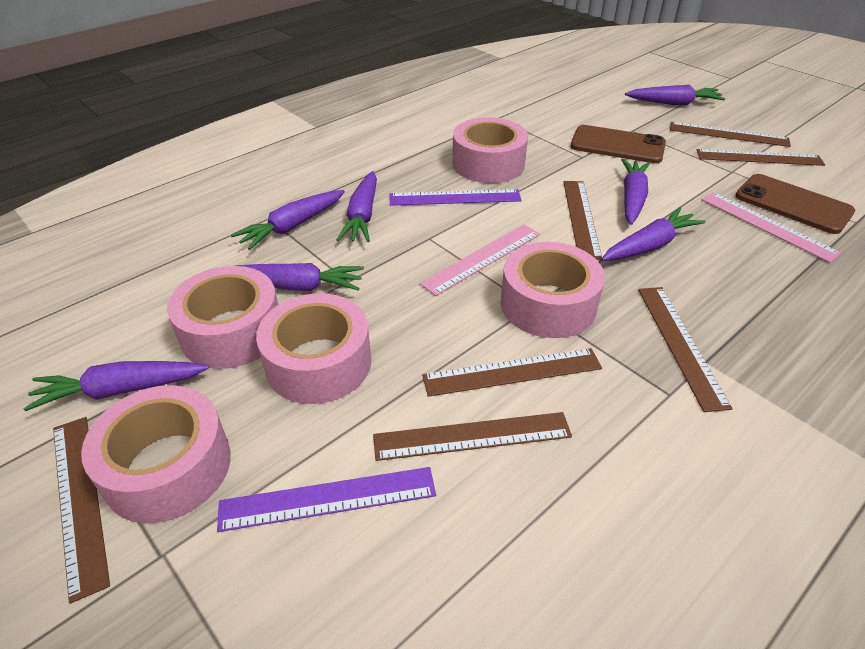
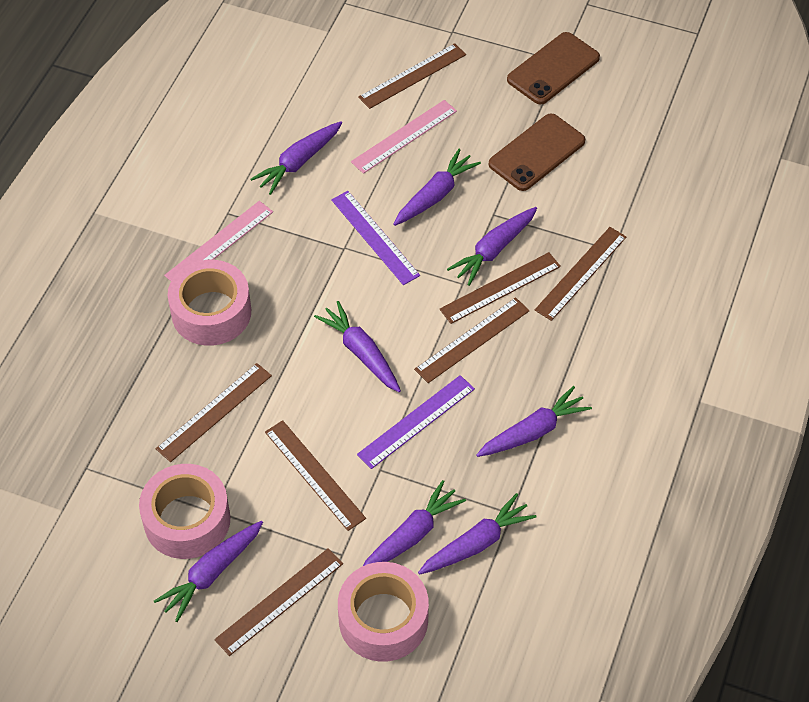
pink tape: 5 -> 3
purple carrot: 7 -> 8

